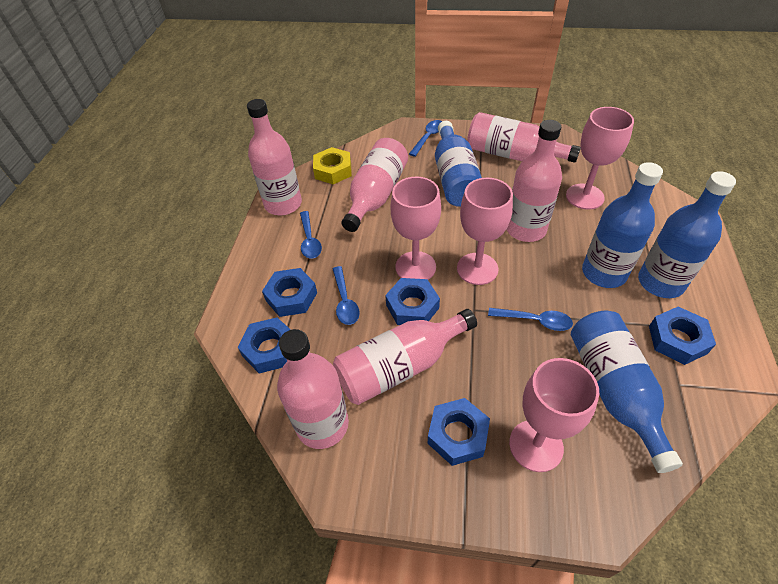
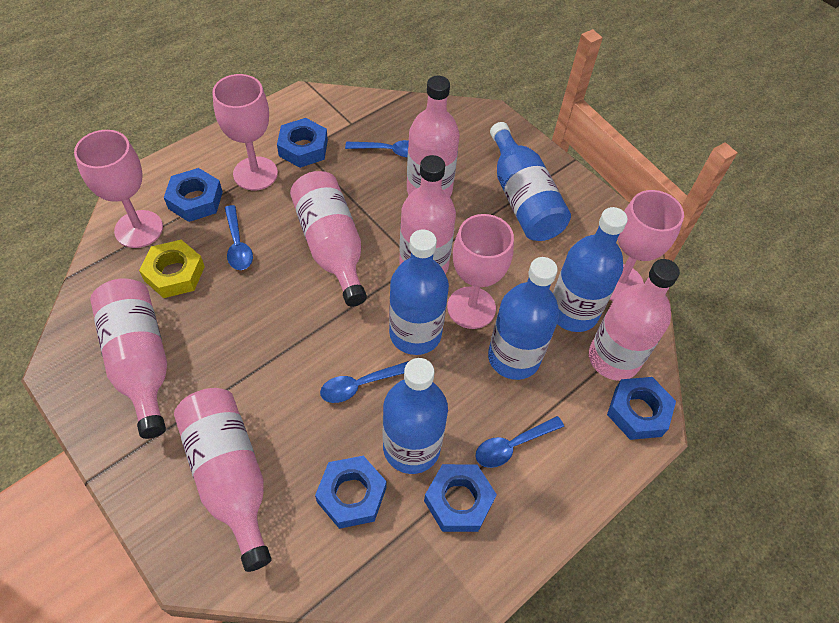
blue bottle: 4 -> 5

